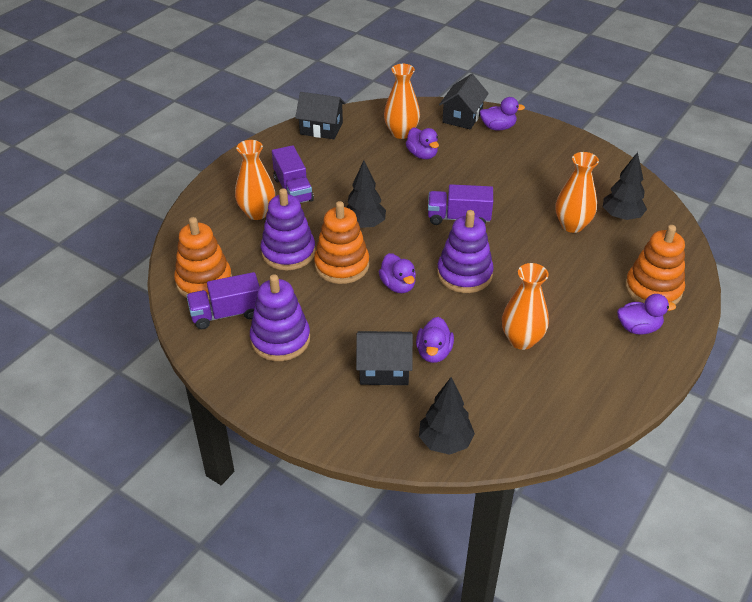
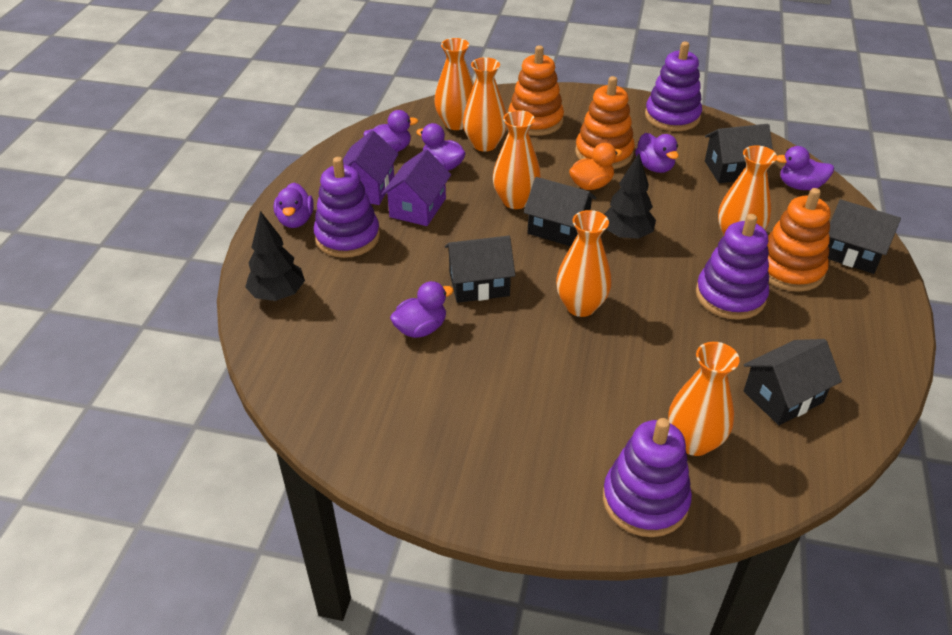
black house: 3 -> 5
black tree: 3 -> 2
orange duck: 0 -> 1
orange vase: 4 -> 6
purple duck: 5 -> 6
purple house: 0 -> 2
purple stacking toy: 3 -> 4
purple truck: 3 -> 0

